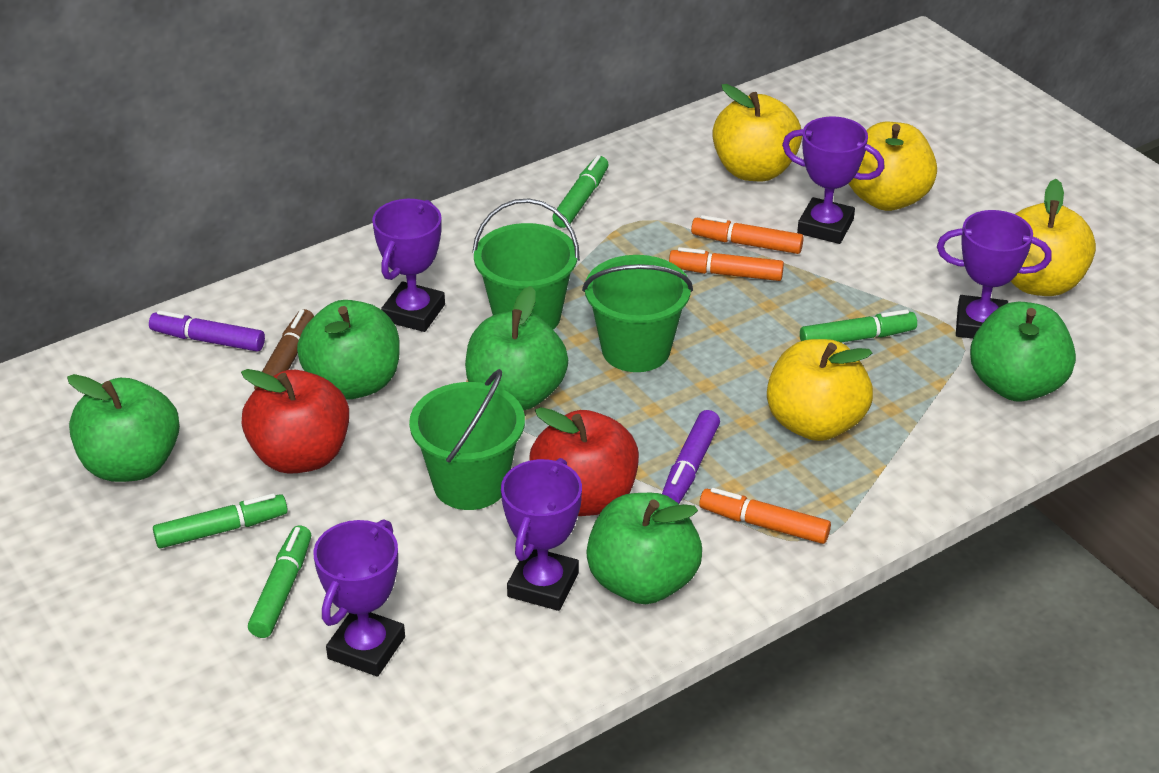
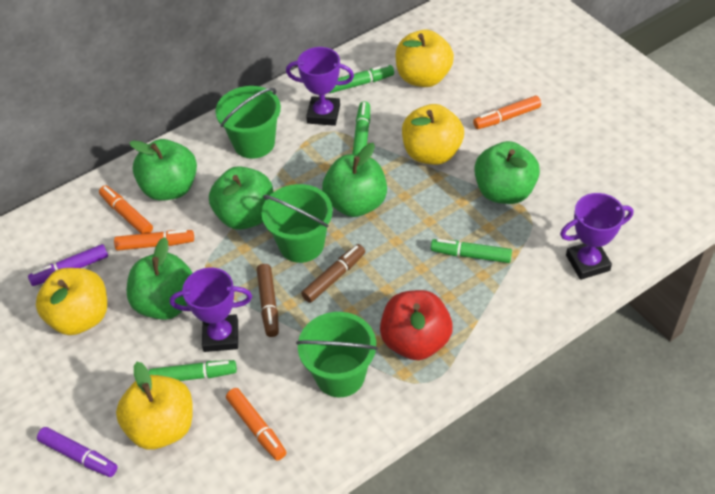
brown marker: 1 -> 2
orange marker: 3 -> 4
purple trophy: 5 -> 3
red apple: 2 -> 1

